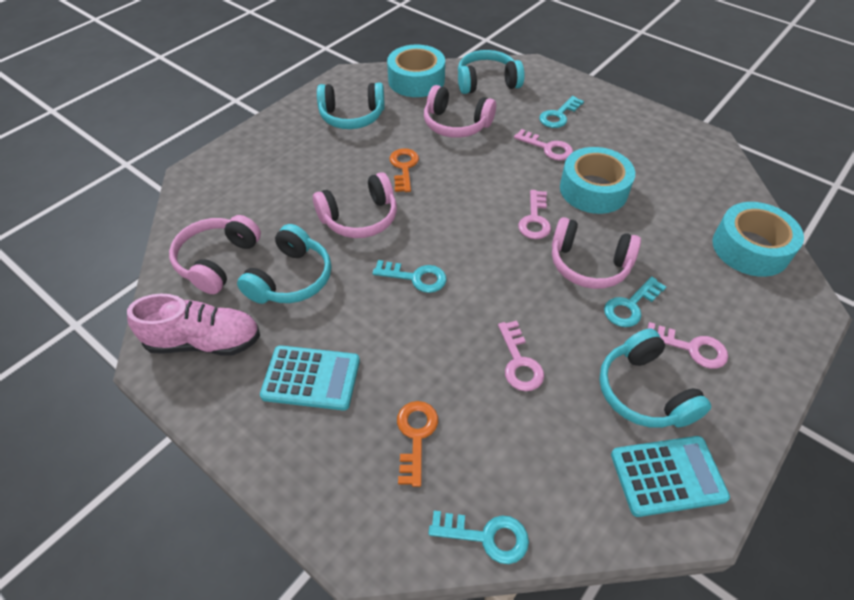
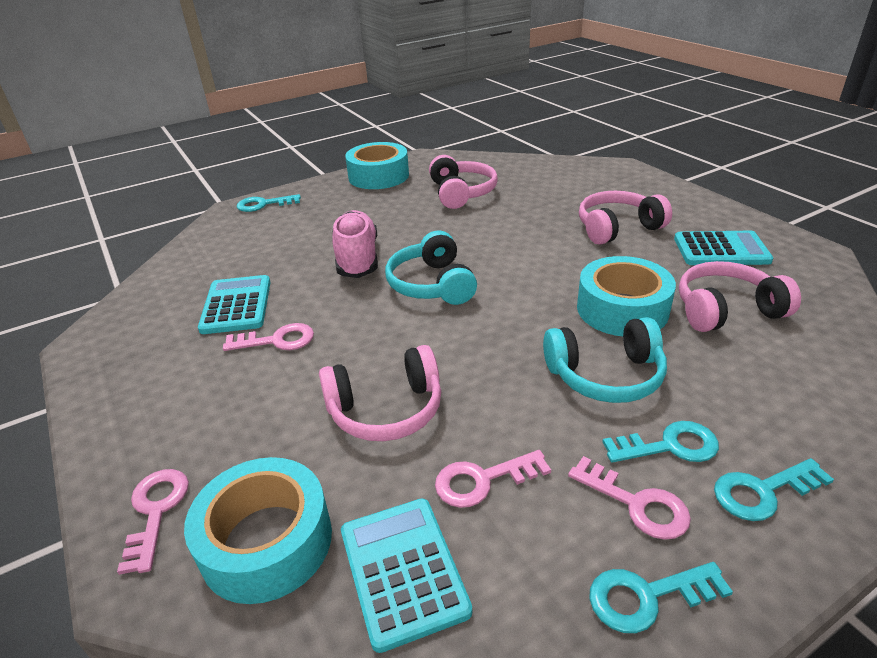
orange key: 2 -> 0
turquoise calculator: 2 -> 3
turquoise headphones: 4 -> 2

